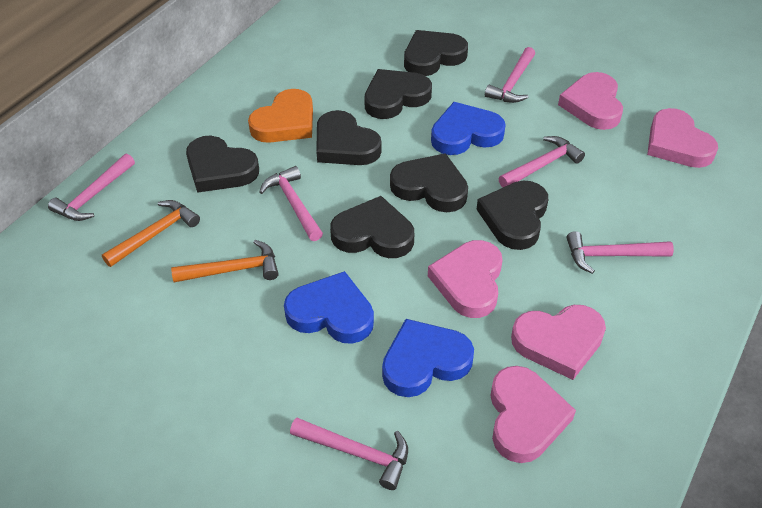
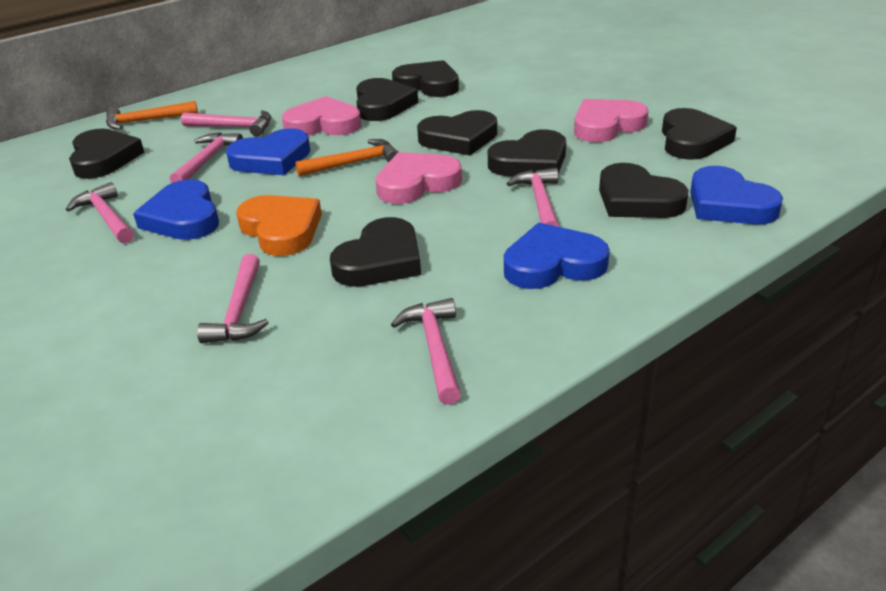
black heart: 7 -> 8
blue heart: 3 -> 4
pink heart: 5 -> 3

